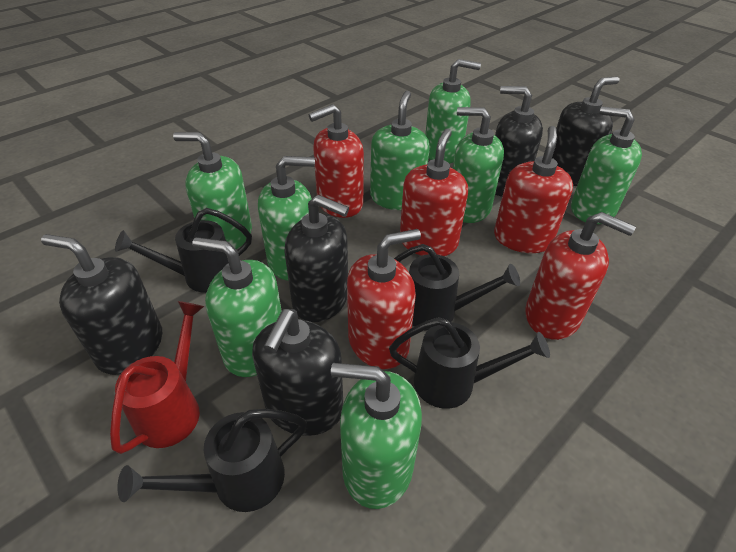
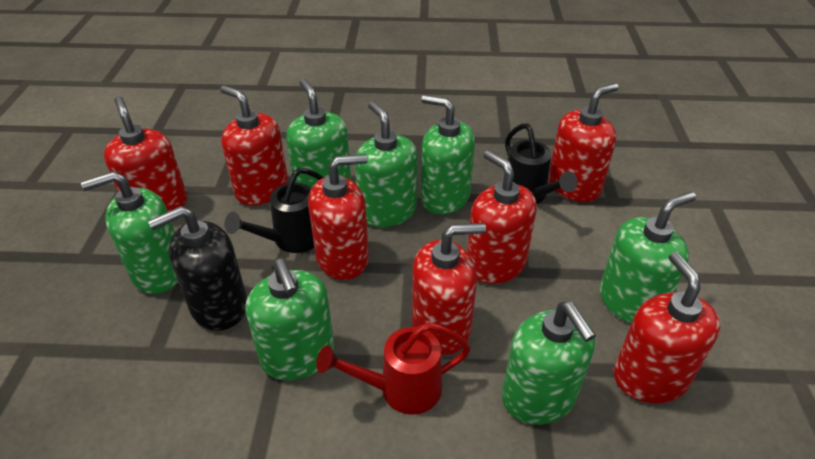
black soap dispenser: 5 -> 1
black watering can: 4 -> 2
green soap dispenser: 8 -> 7
red soap dispenser: 5 -> 7

